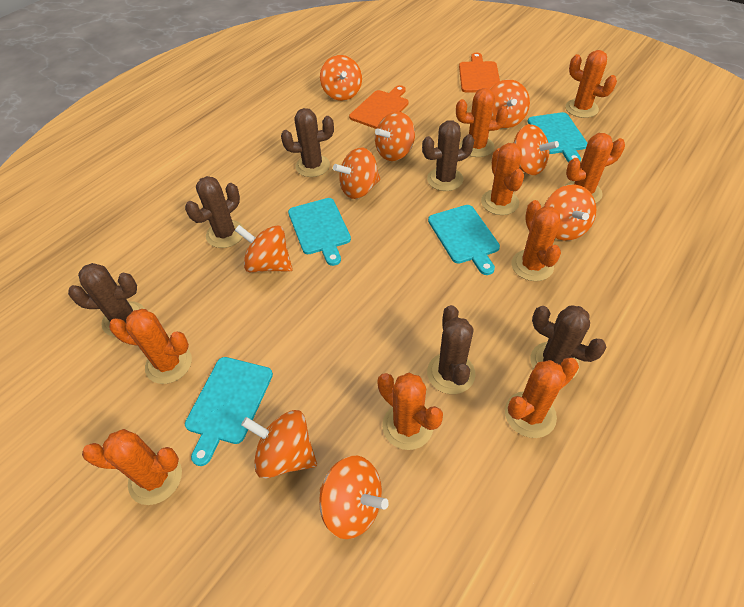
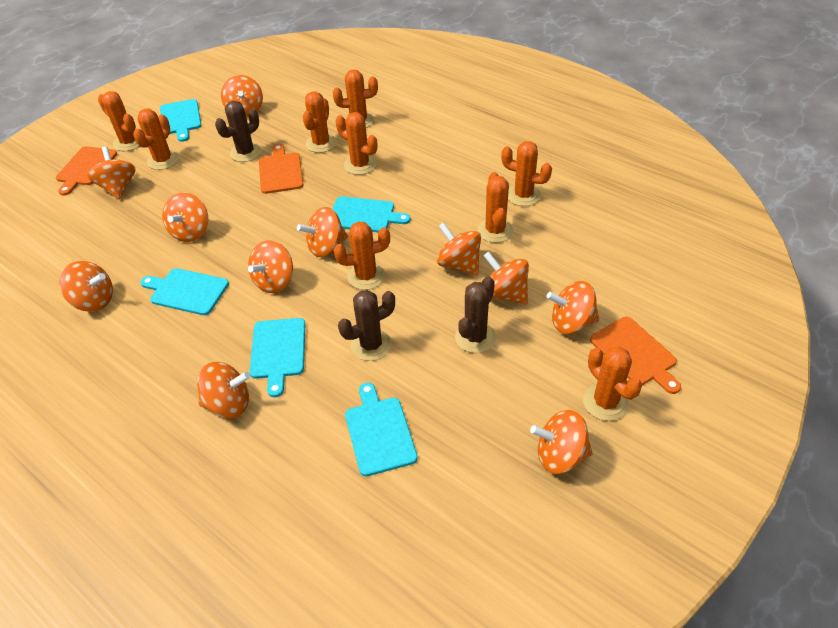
brown cactus: 6 -> 3
orange cutting board: 2 -> 3
orange spinning top: 9 -> 11
turquoise cutting board: 4 -> 5

